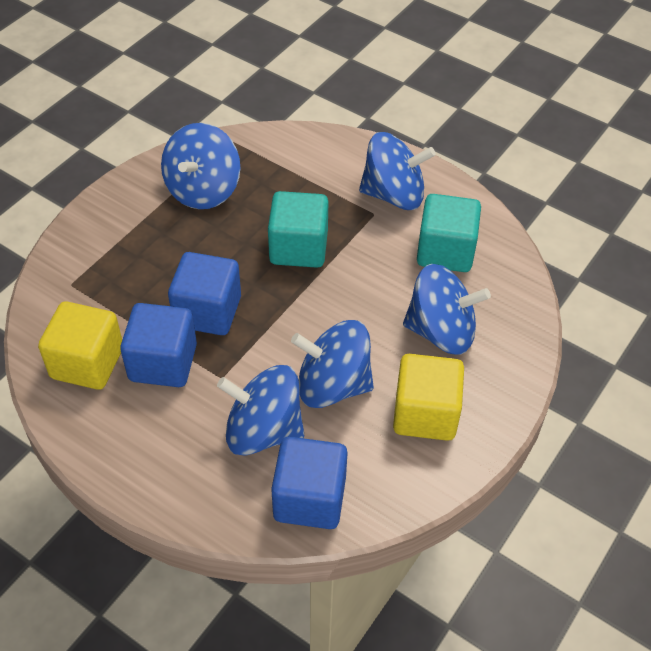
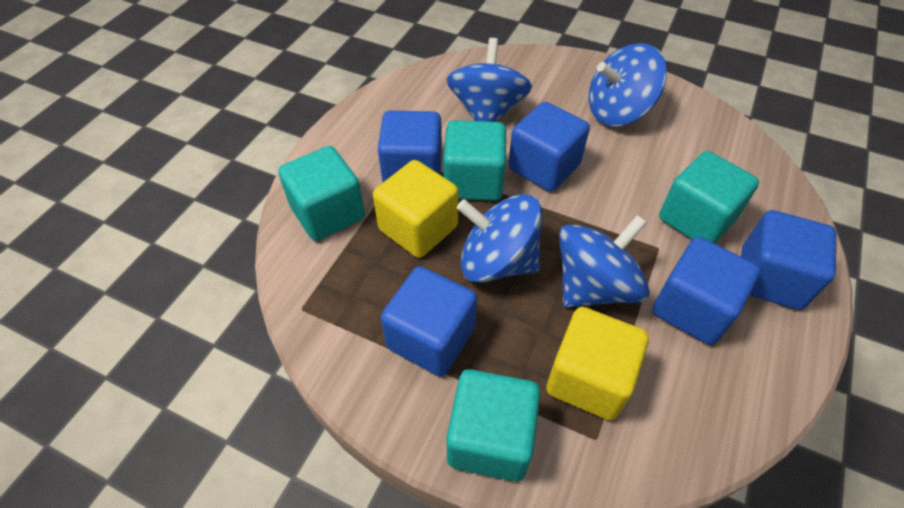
blue cube: 3 -> 5
blue spinning top: 5 -> 4
turquoise cube: 2 -> 4

